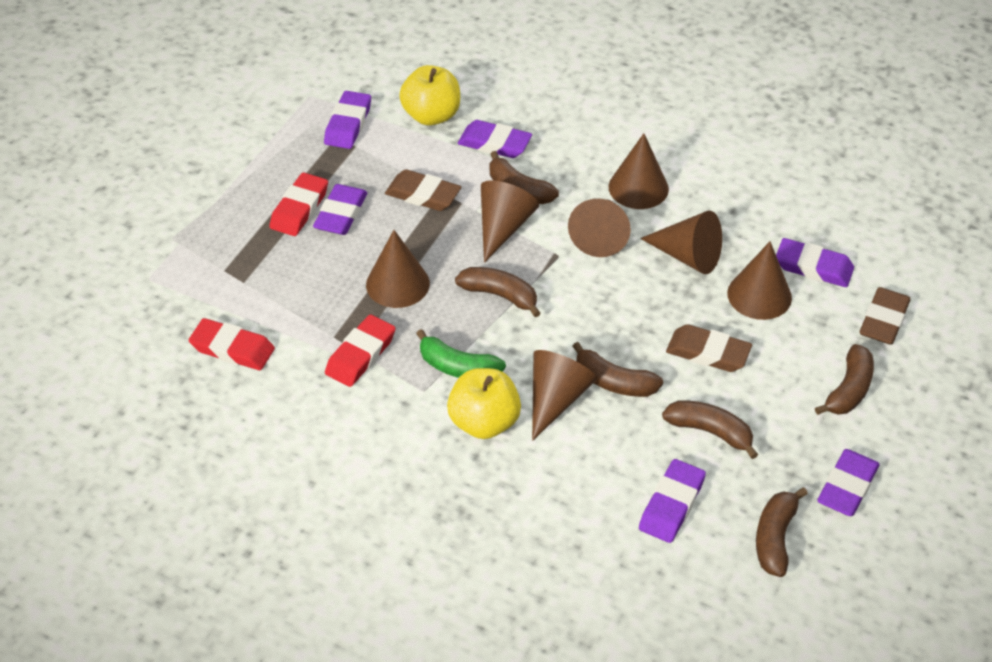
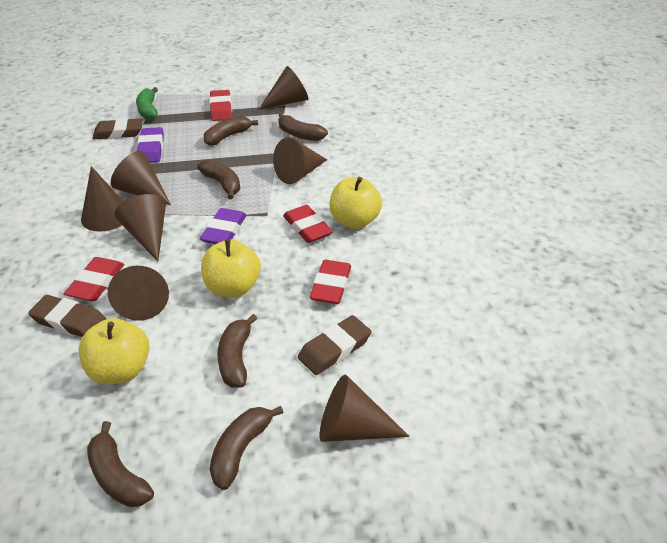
purple eraser: 6 -> 2
red eraser: 3 -> 4
yellow apple: 2 -> 3

